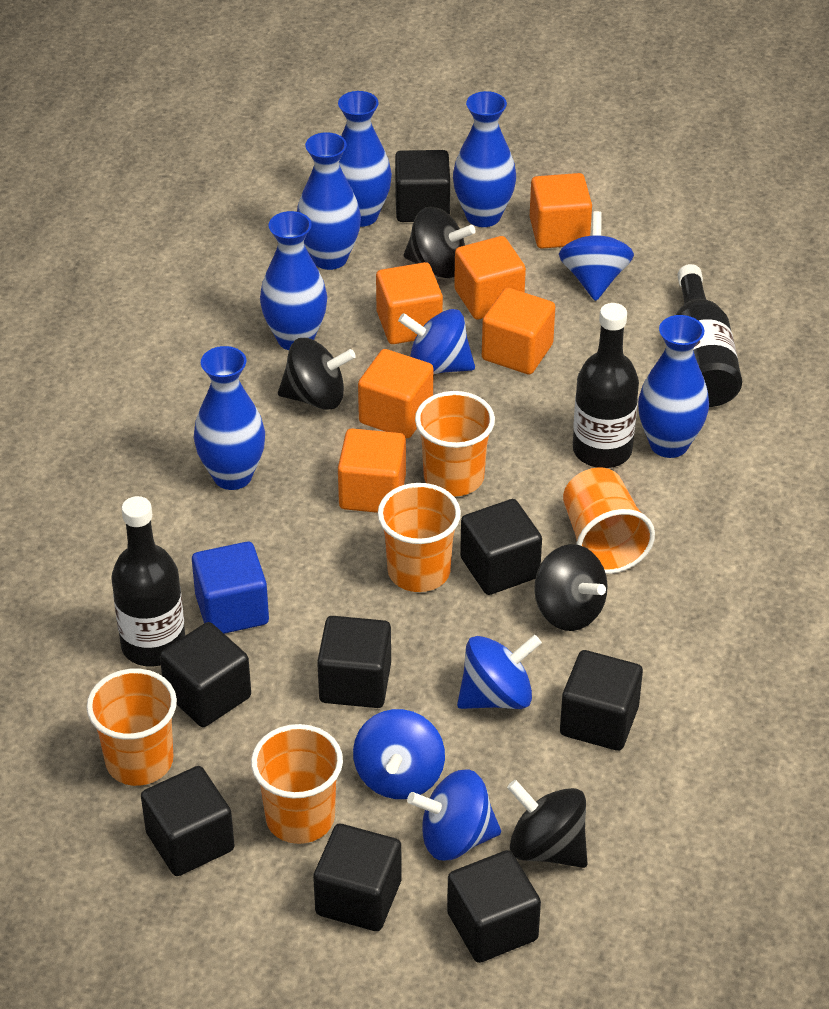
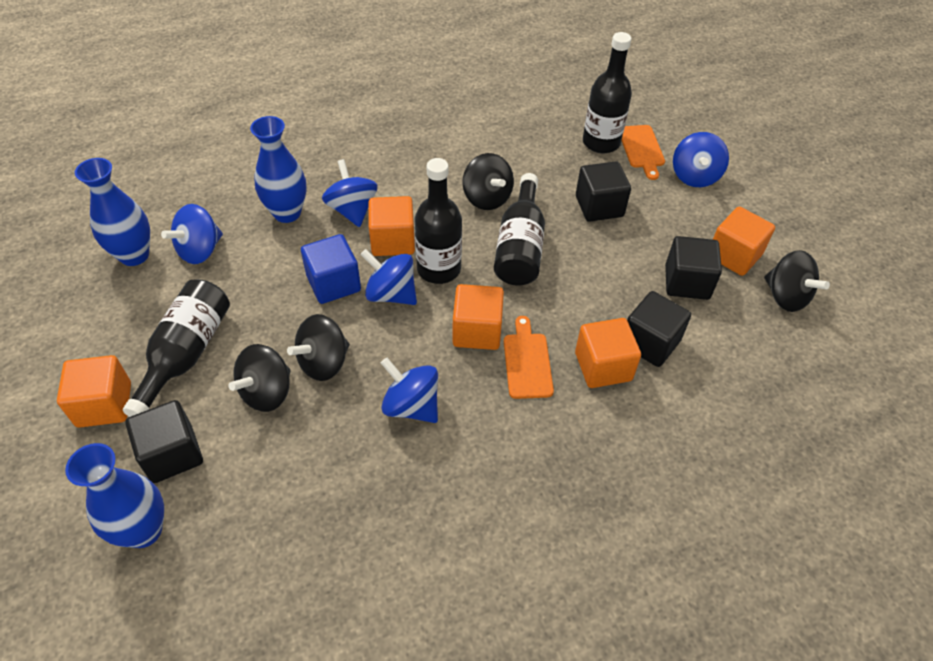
black bottle: 3 -> 4
black cube: 8 -> 4
blue vase: 6 -> 3
orange cube: 6 -> 5
orange cup: 5 -> 0
orange cutting board: 0 -> 2

